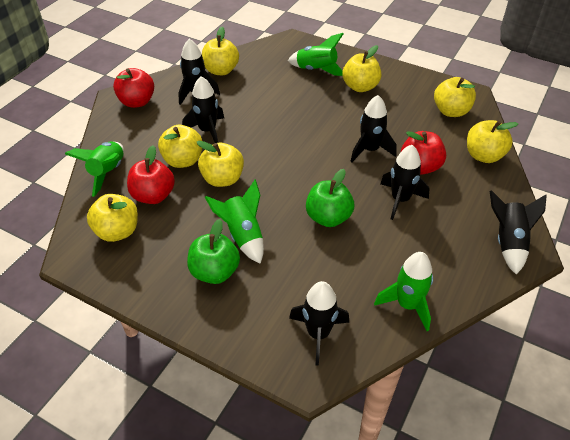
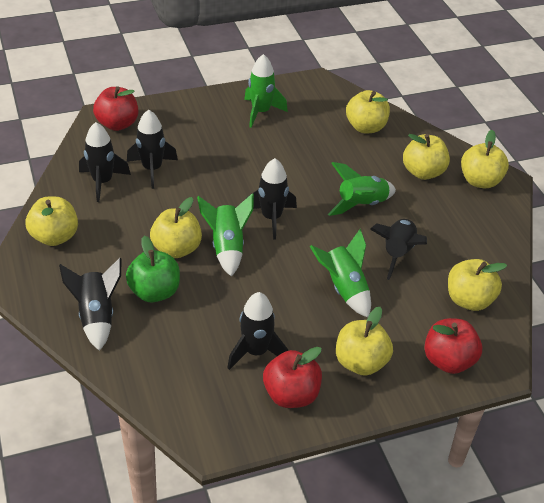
green apple: 2 -> 1

